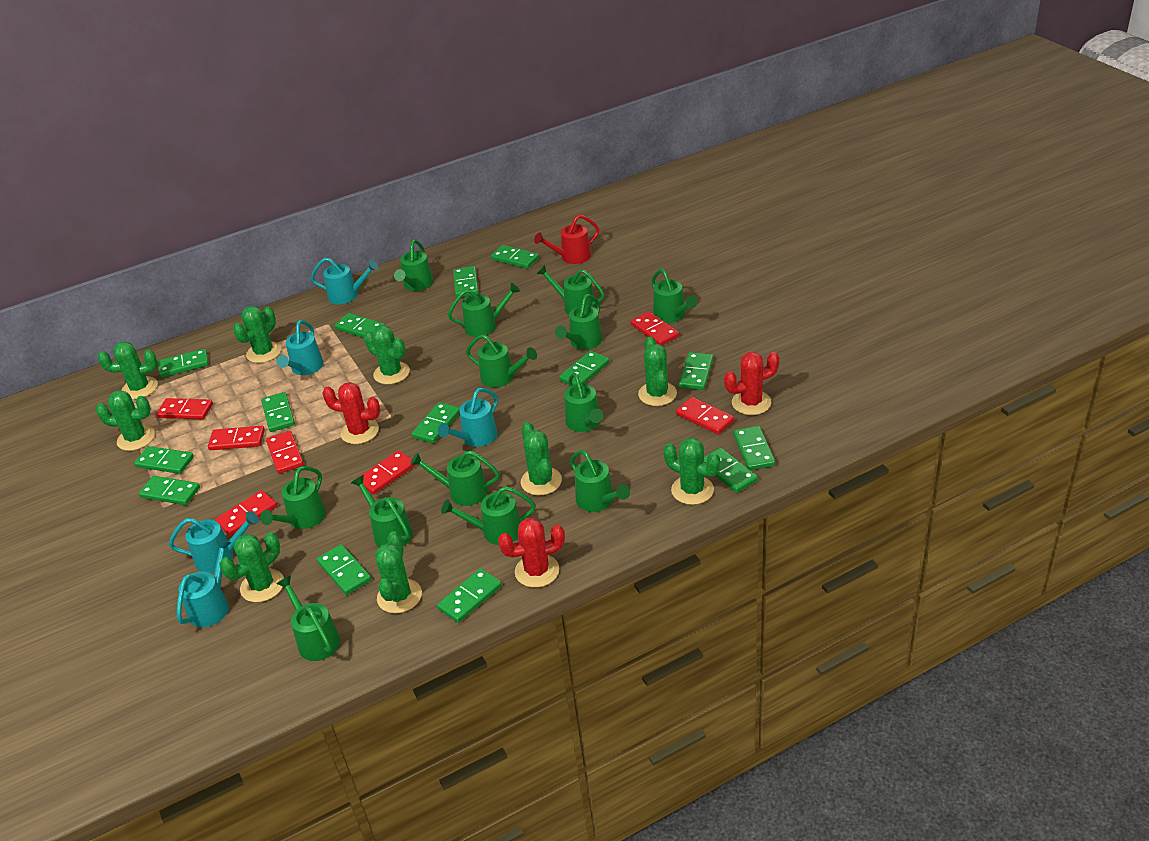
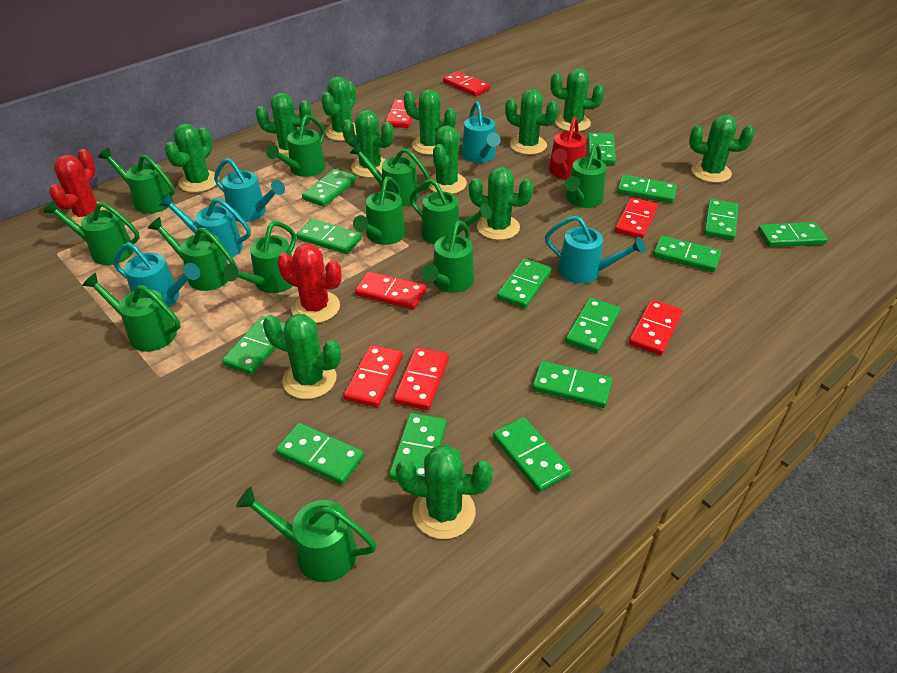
green cactus: 9 -> 12
green watering can: 13 -> 12
red cactus: 3 -> 2

